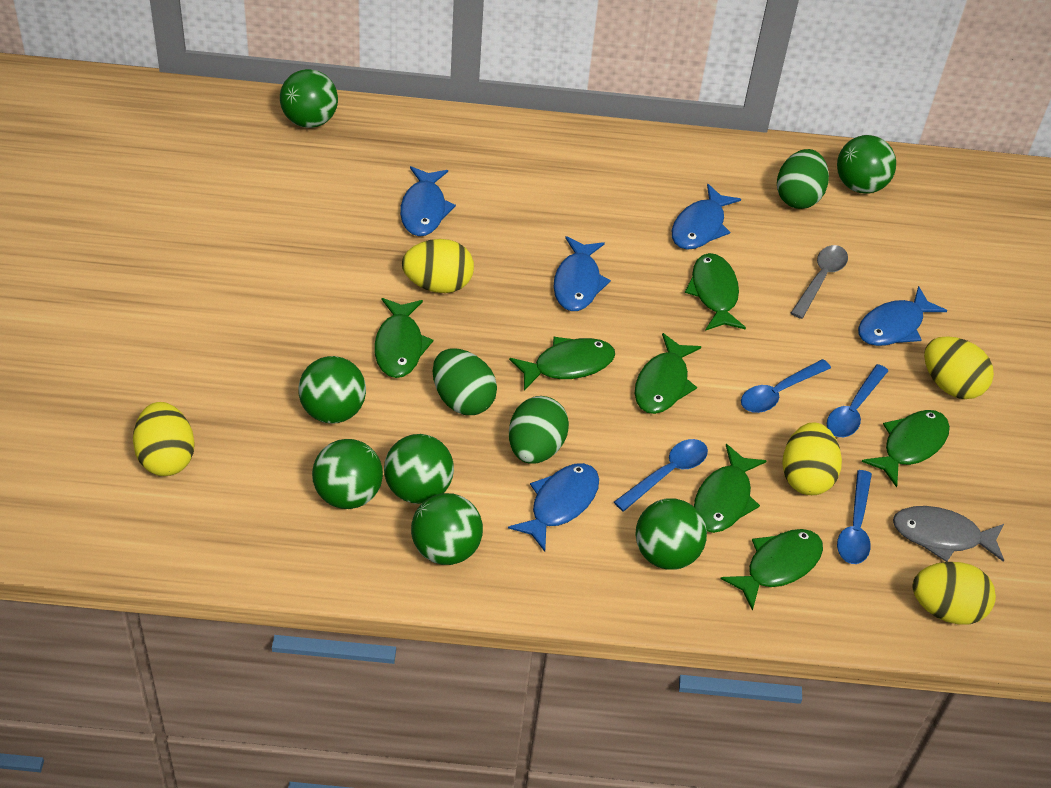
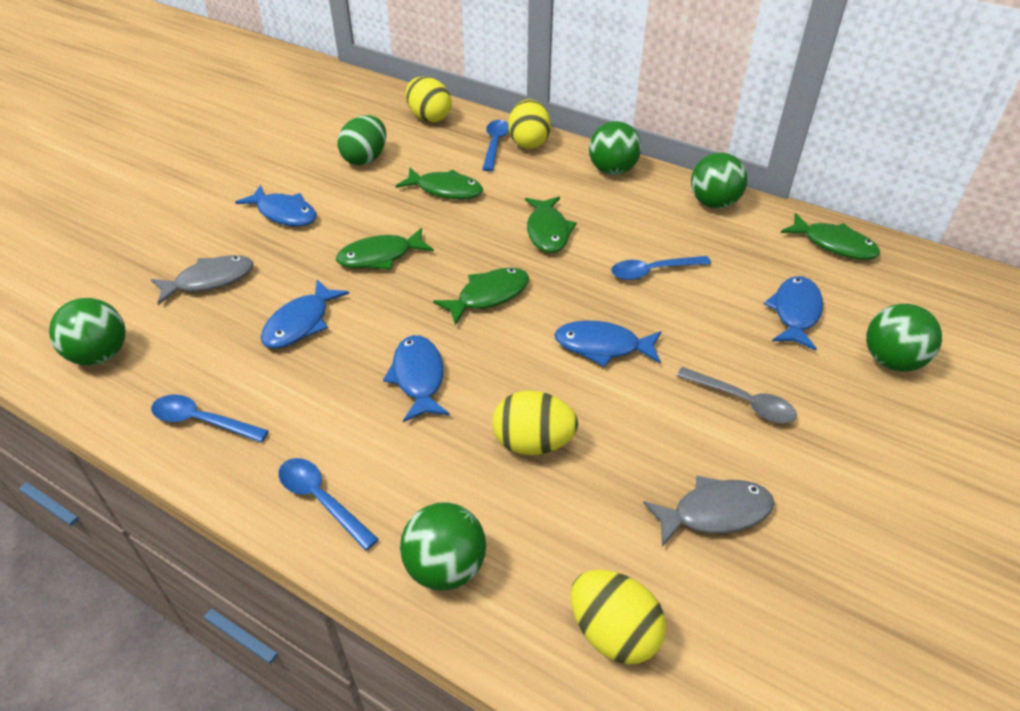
green ball: 7 -> 5
green egg: 3 -> 1
green fish: 7 -> 5
grey fish: 1 -> 2
yellow egg: 5 -> 4

